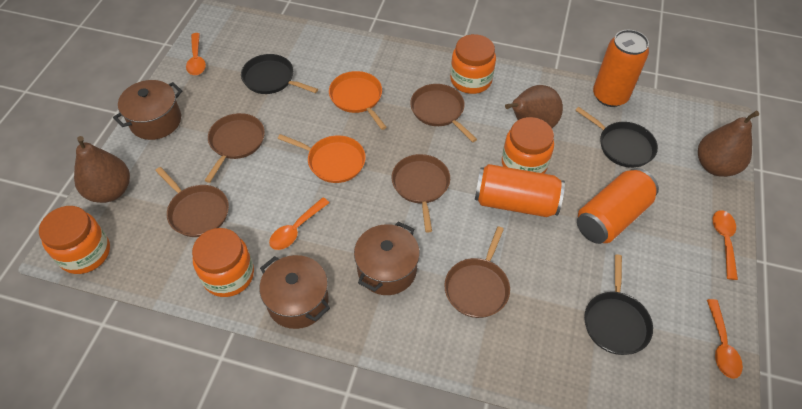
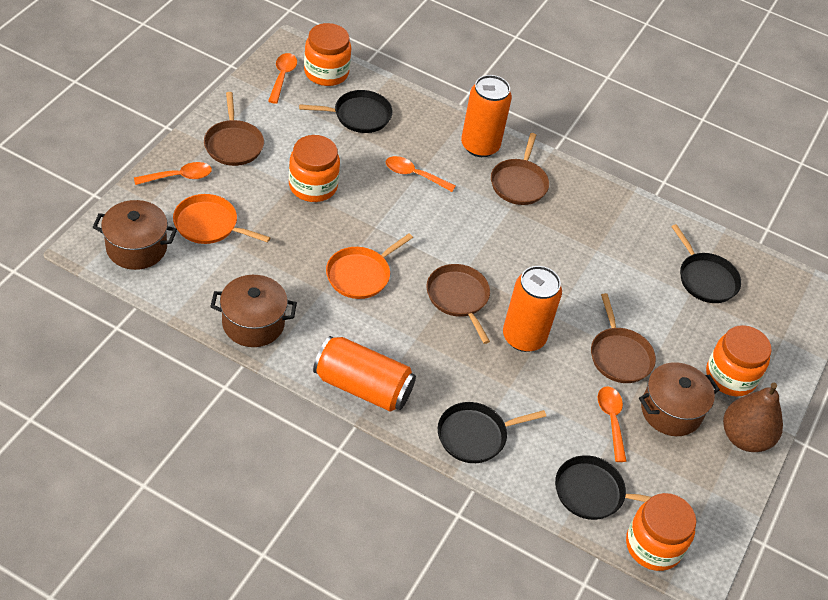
black pan: 3 -> 4
brown pan: 5 -> 4
brown pear: 3 -> 1

